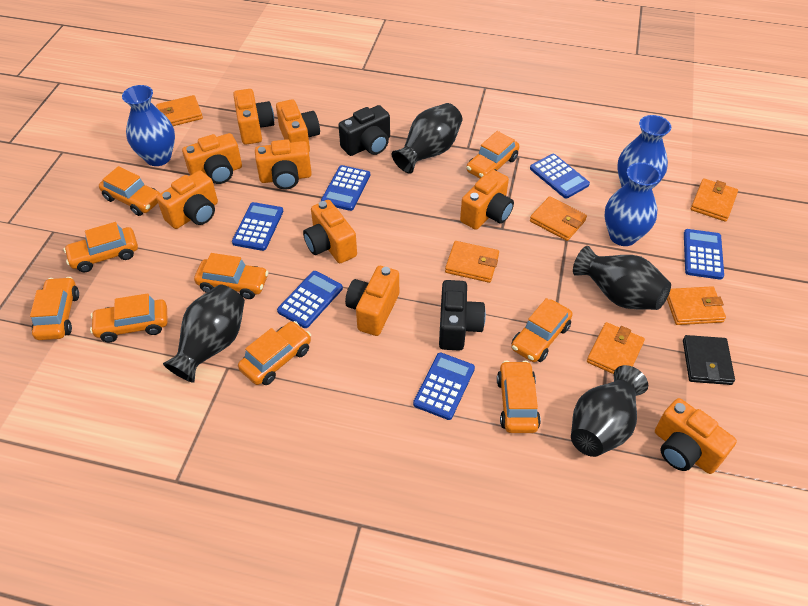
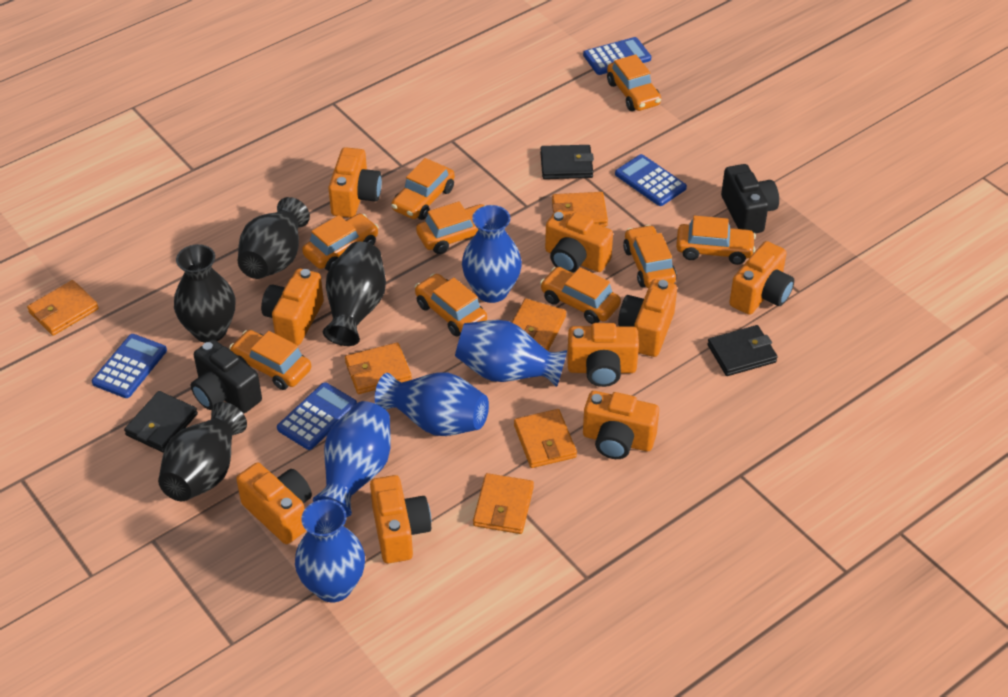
black wallet: 1 -> 3
blue calculator: 6 -> 4
blue vase: 3 -> 5

